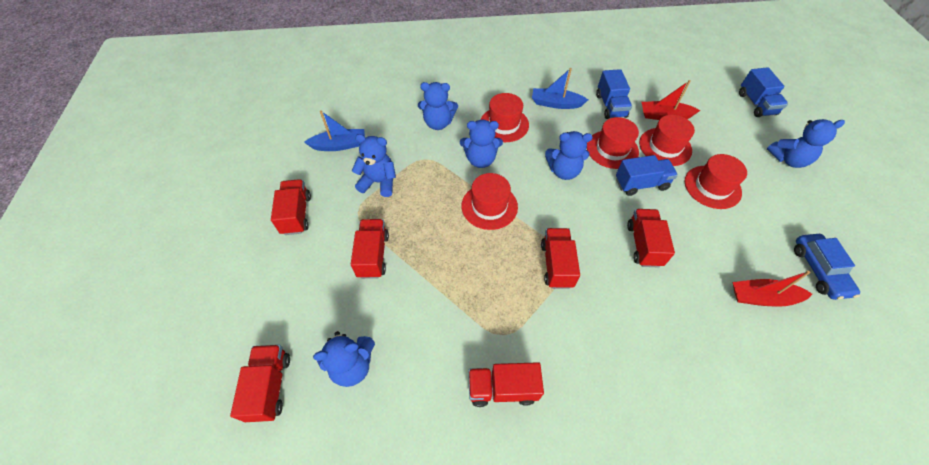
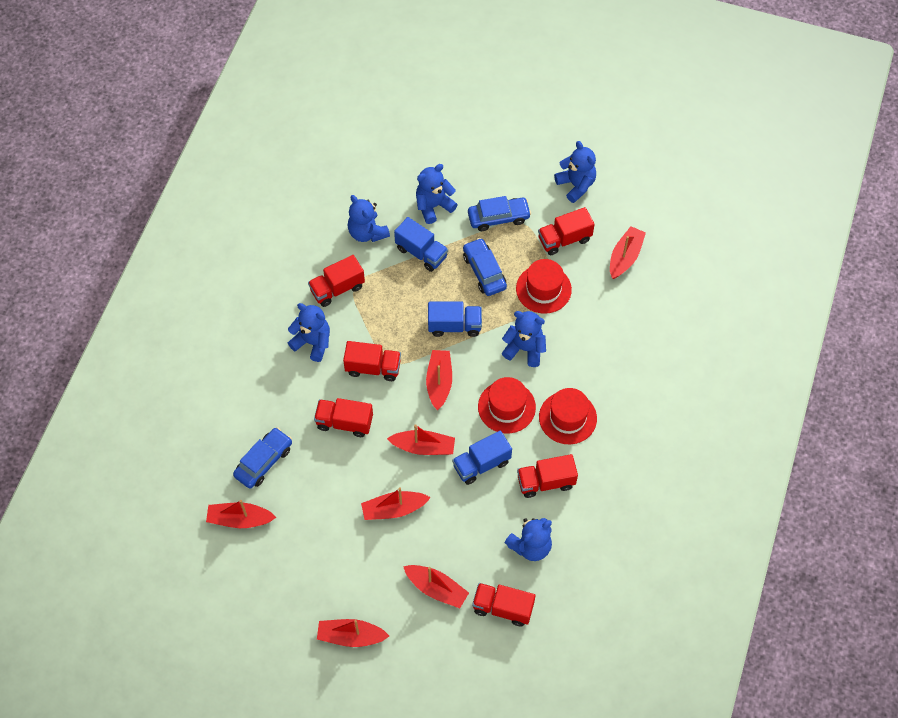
blue boat: 2 -> 0
blue car: 1 -> 3
red boat: 2 -> 7
red hat: 5 -> 3

